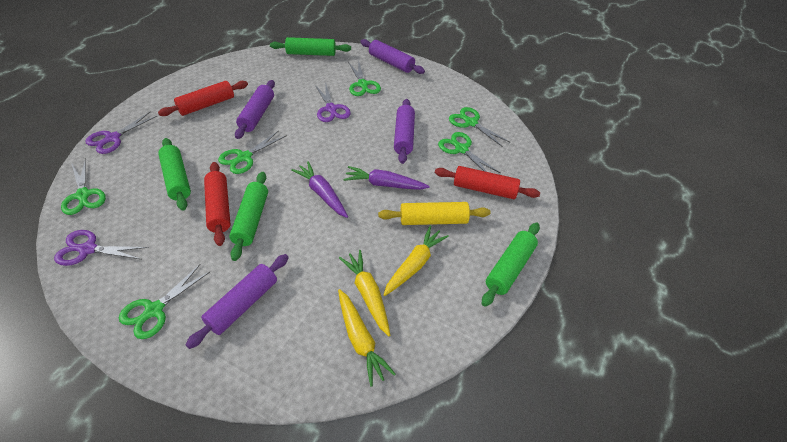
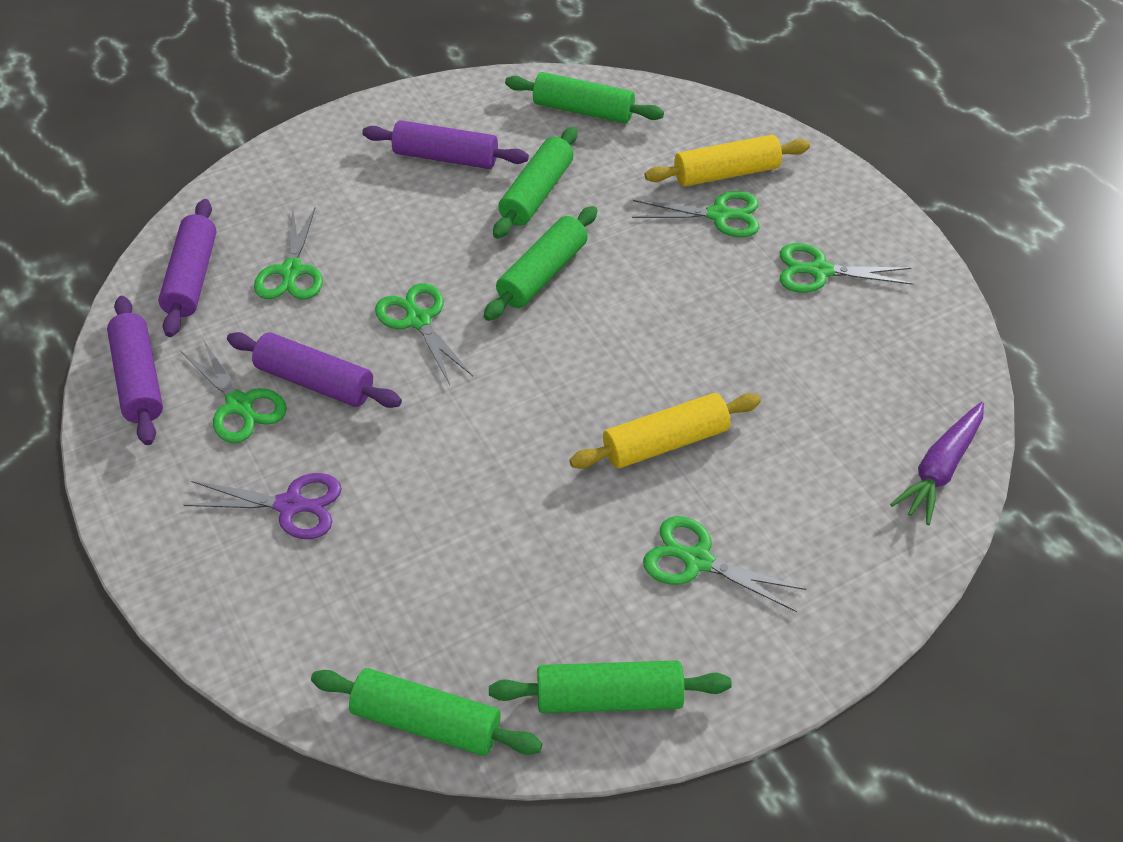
green rolling pin: 4 -> 5
purple carrot: 2 -> 1
purple scissors: 3 -> 1
red rolling pin: 3 -> 0
yellow carrot: 3 -> 0
yellow rolling pin: 1 -> 2

